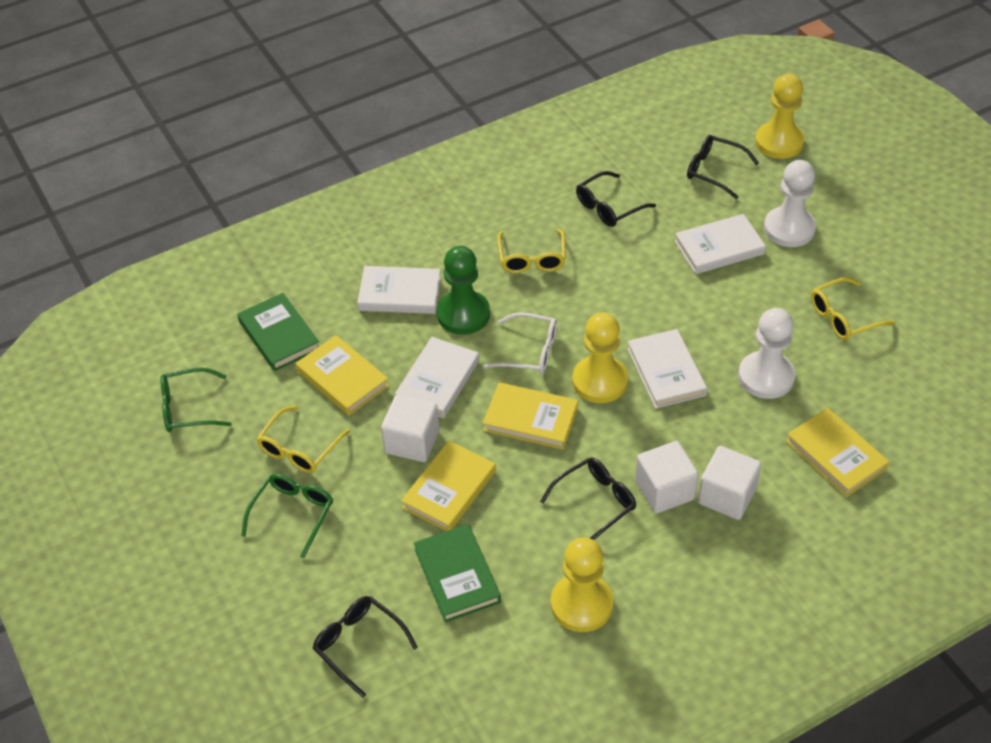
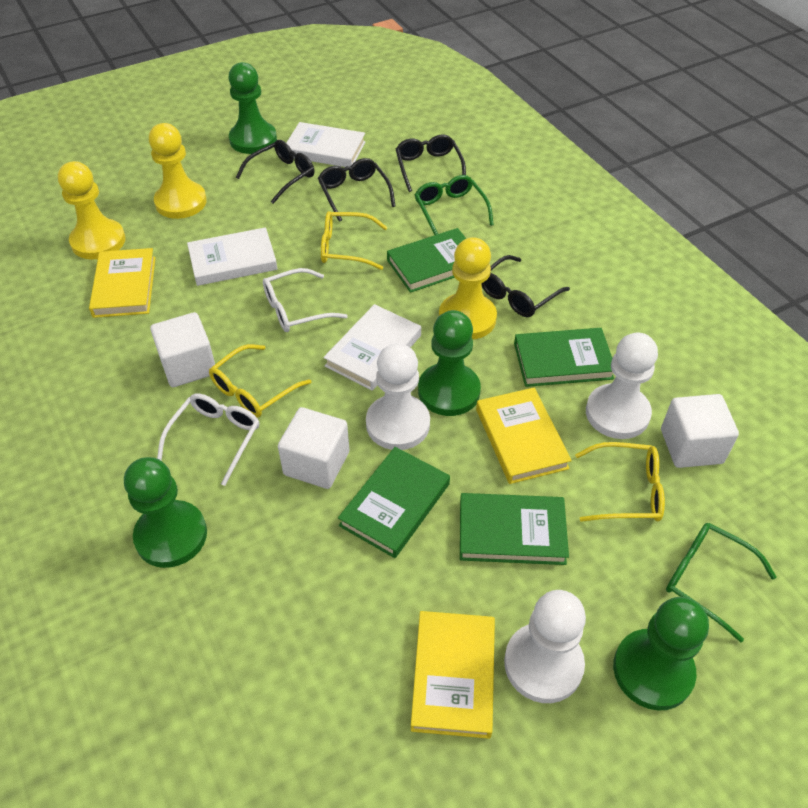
green book: 2 -> 4
green pawn: 1 -> 4
white book: 4 -> 3
white glasses: 1 -> 2
white pawn: 2 -> 3
yellow book: 4 -> 3

